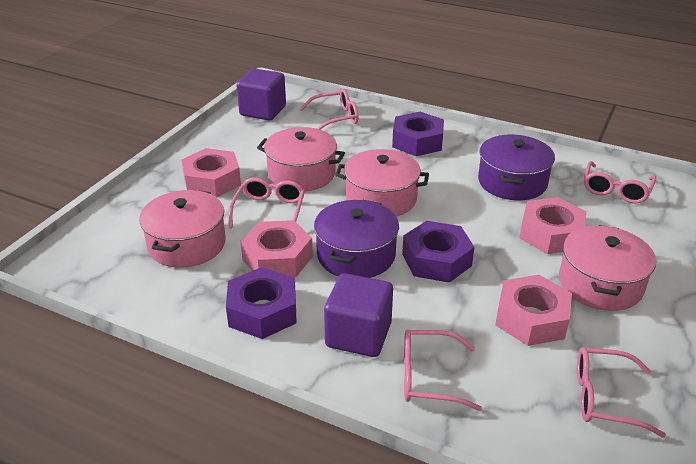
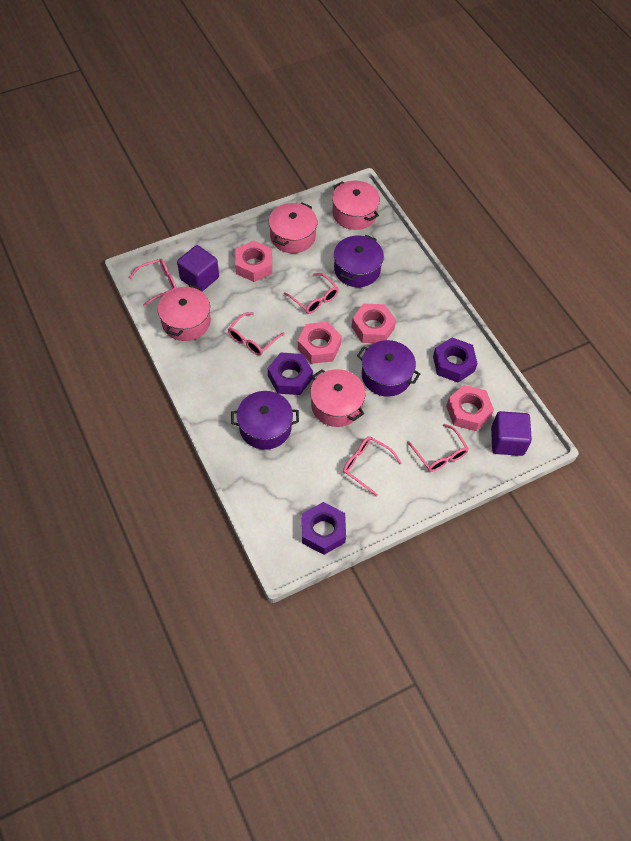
purple pot: 2 -> 3

